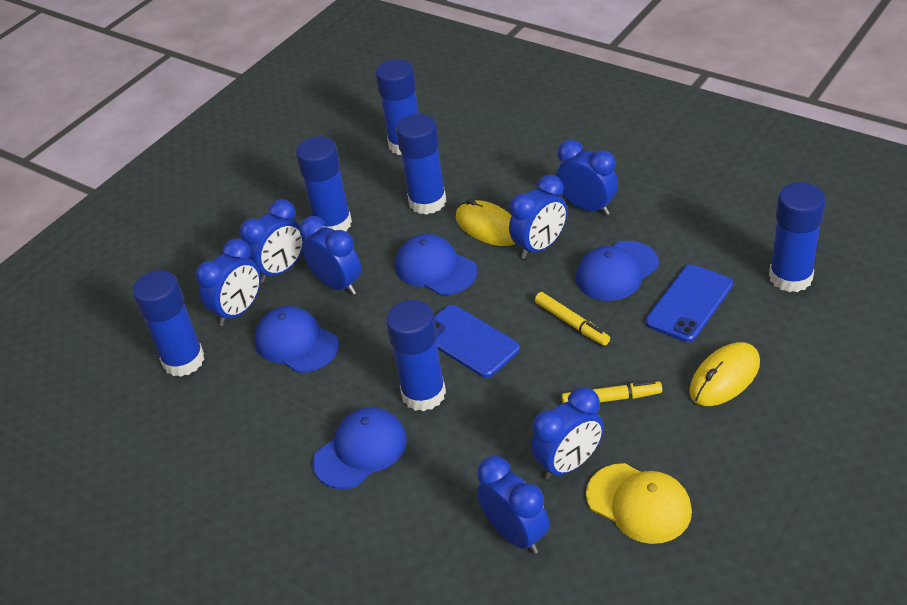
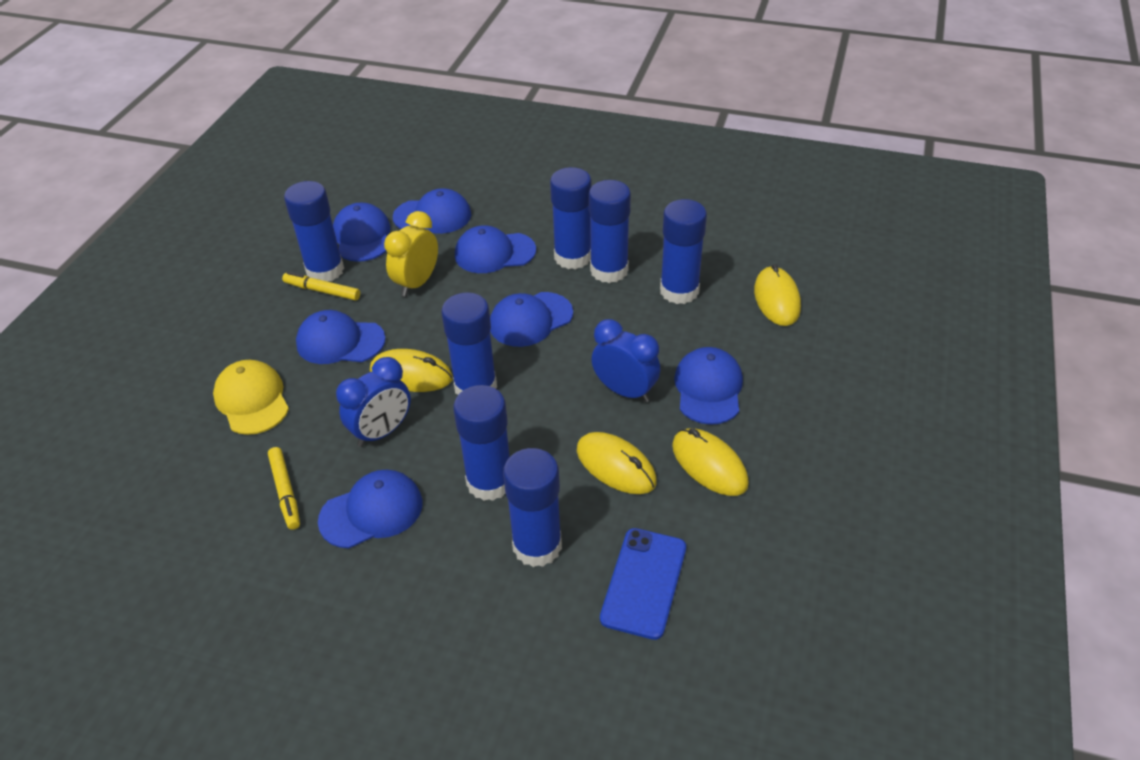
blue cap: 4 -> 7
blue clock: 7 -> 2
blue glue stick: 6 -> 7
blue phone: 2 -> 1
yellow clock: 0 -> 1
yellow mouse: 2 -> 4

